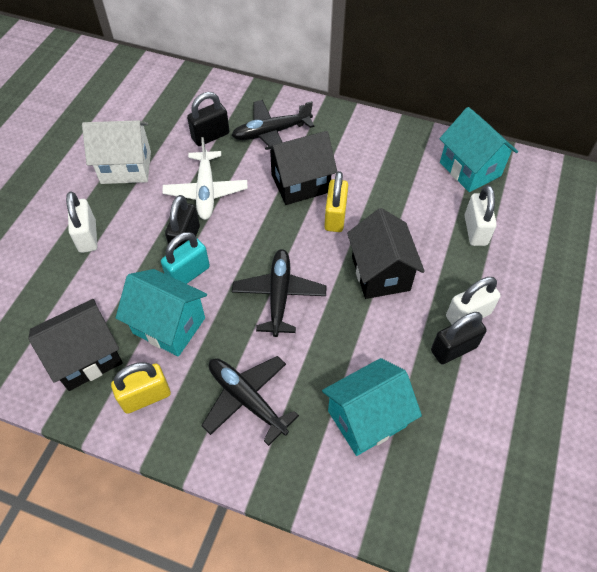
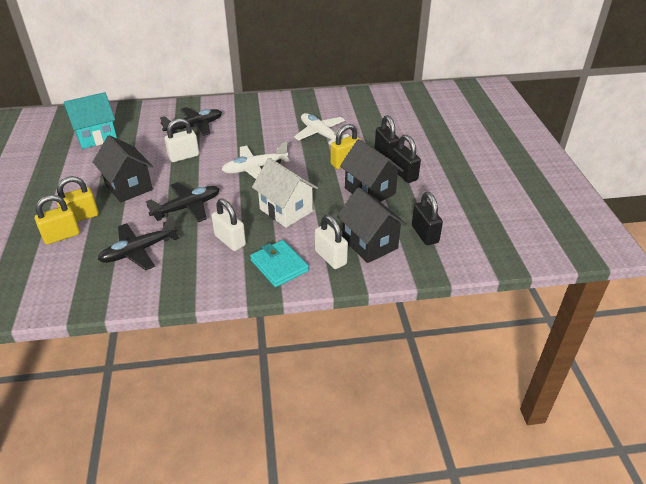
turquoise house: 3 -> 1
turquoise padlock: 1 -> 0
turquoise wallet: 0 -> 1
white plane: 1 -> 2
yellow padlock: 2 -> 3

